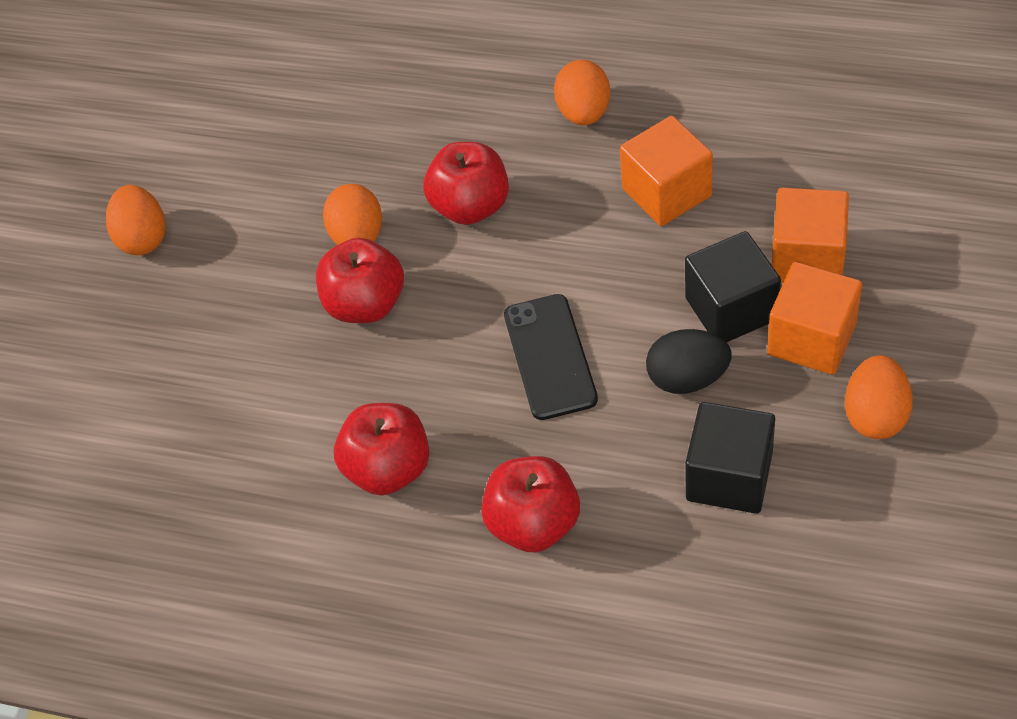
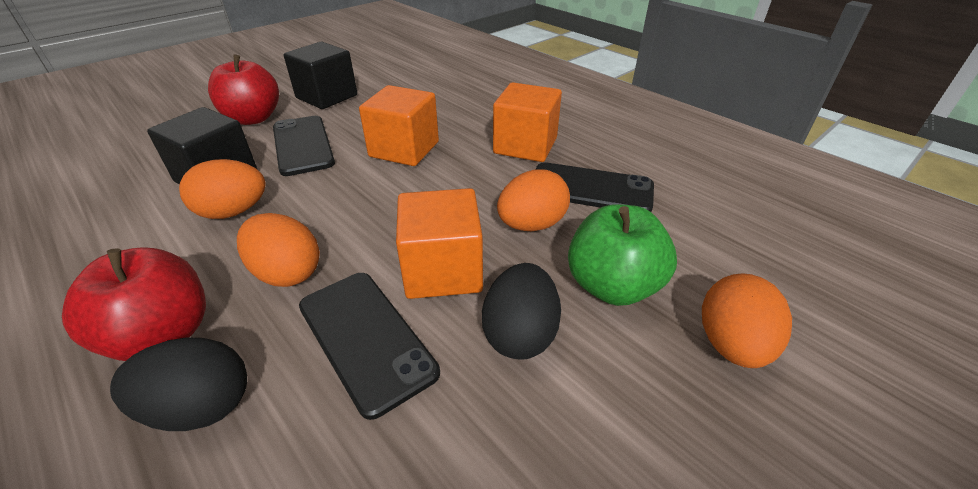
black egg: 1 -> 2
black phone: 1 -> 3
green apple: 0 -> 1
red apple: 4 -> 2

